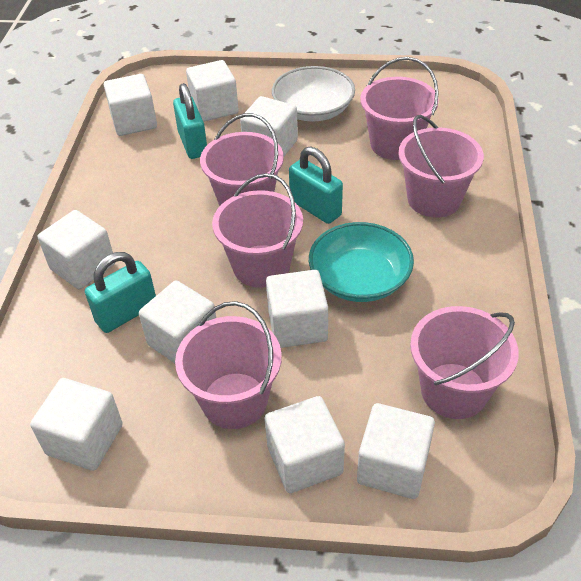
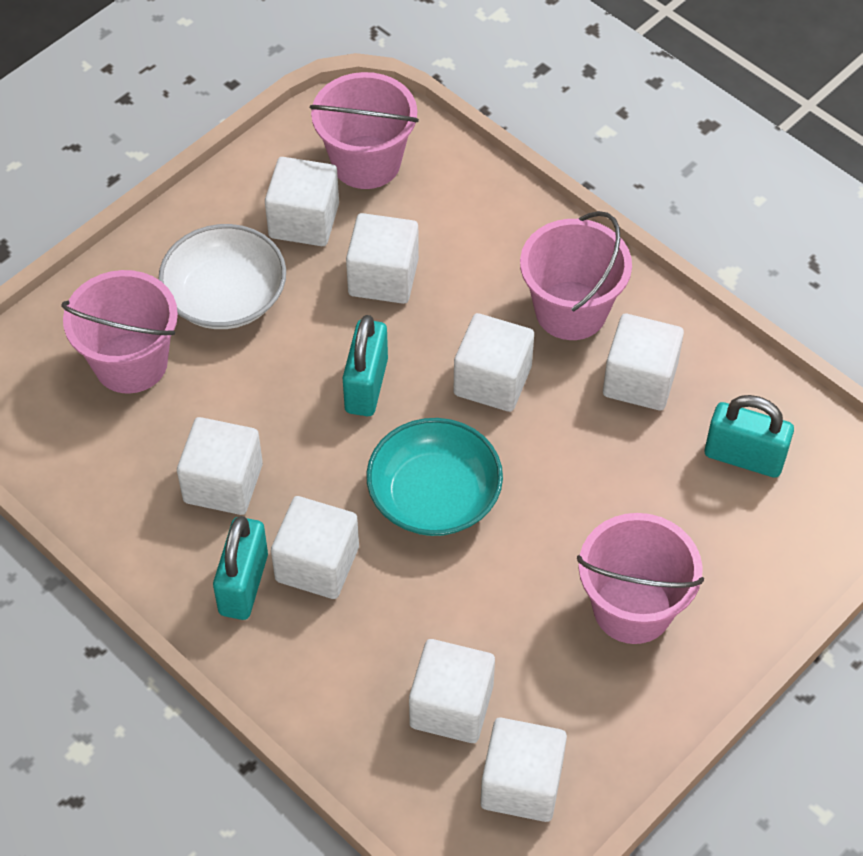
pink bucket: 6 -> 4
white cube: 9 -> 8

